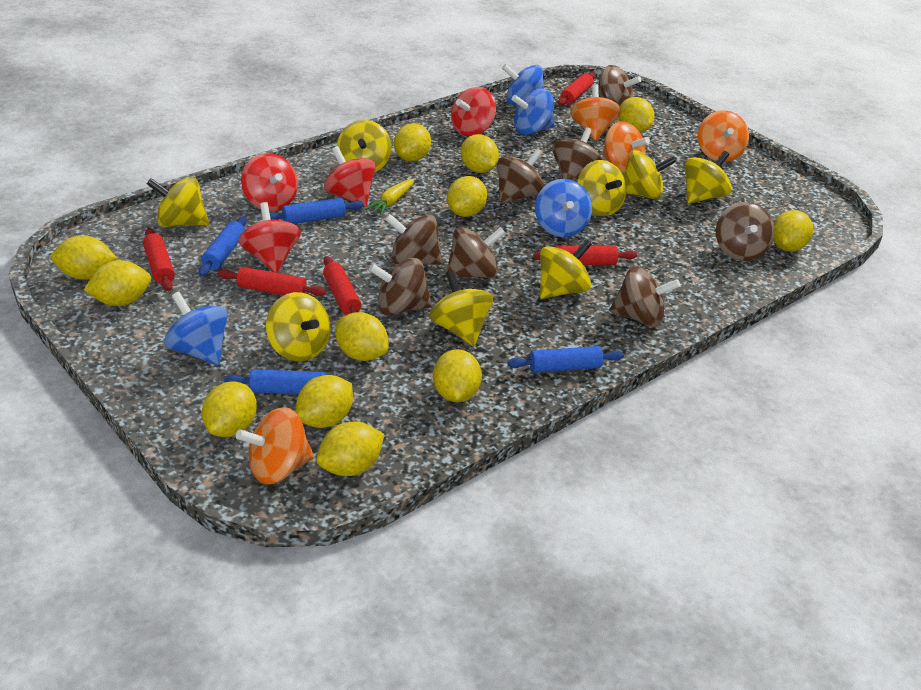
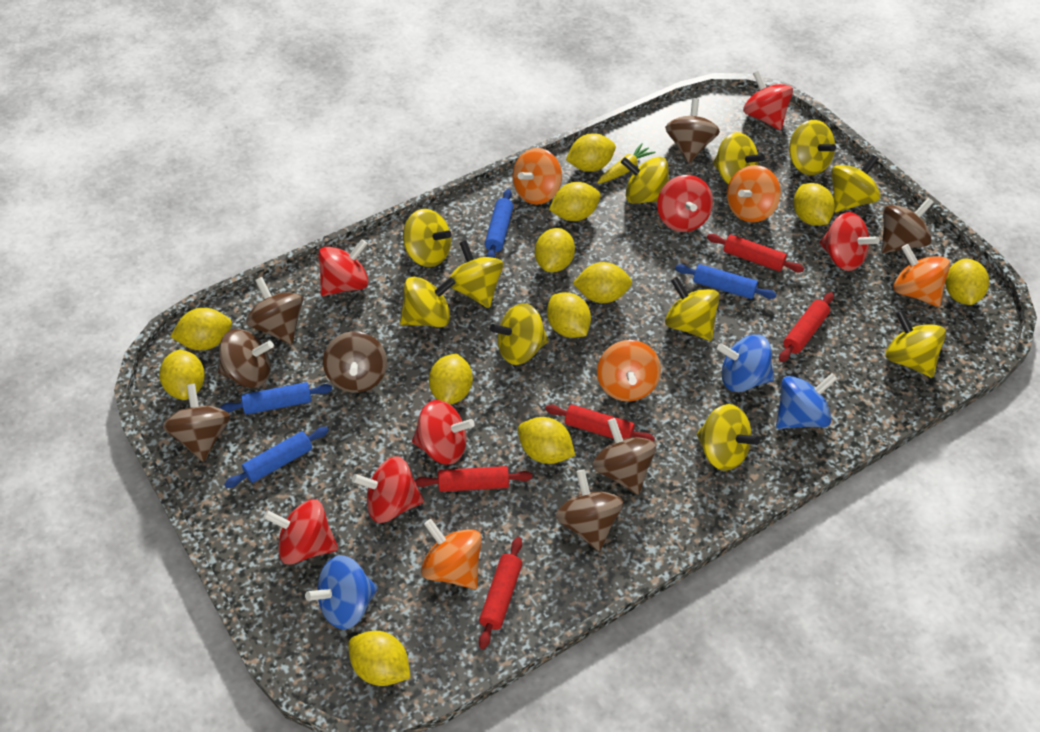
blue spinning top: 4 -> 3
orange spinning top: 4 -> 5
red spinning top: 4 -> 7
yellow spinning top: 8 -> 11

